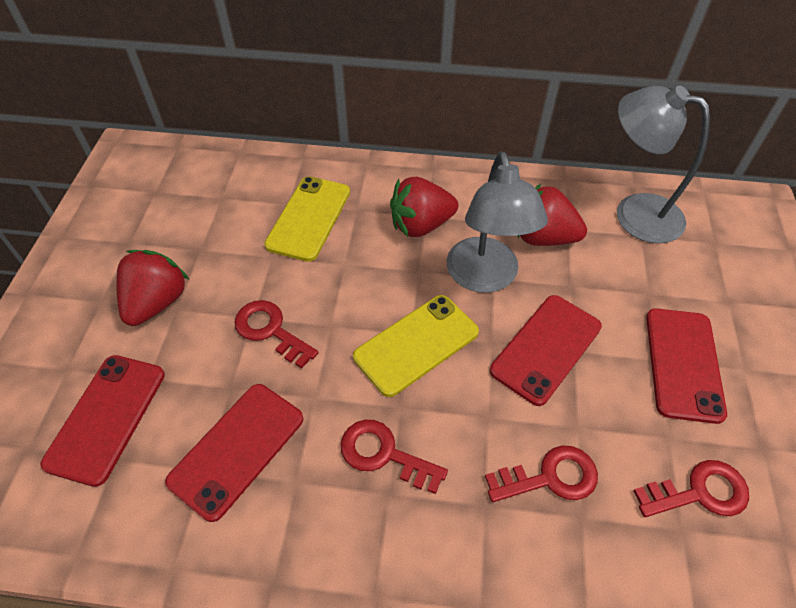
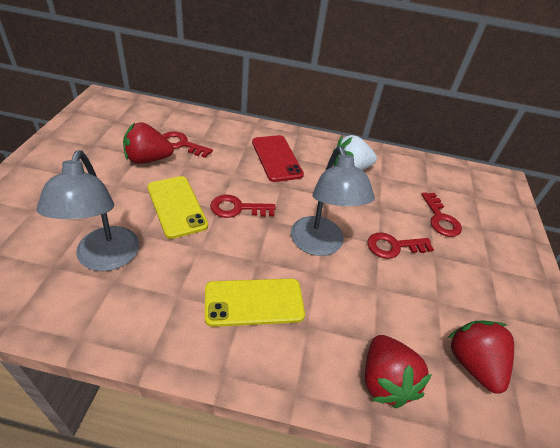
red phone: 4 -> 1
white strawberry: 0 -> 1

